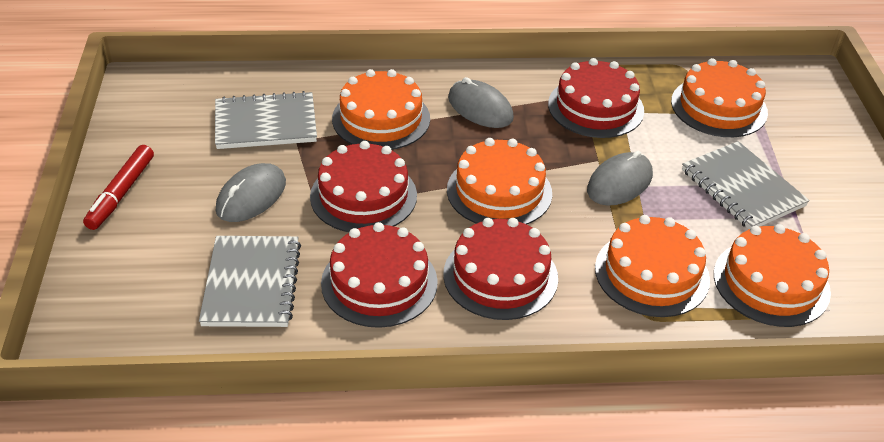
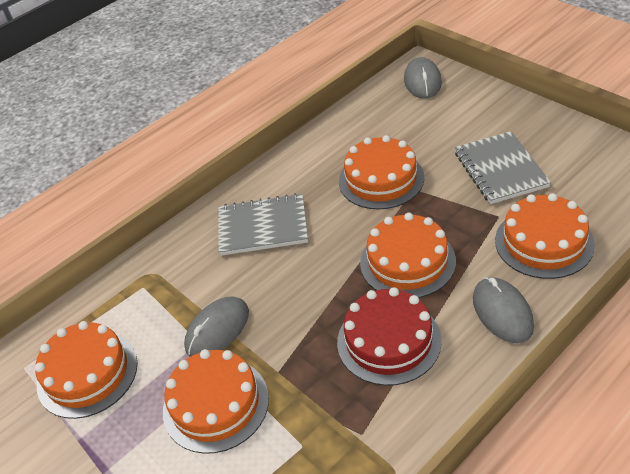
grey notebook: 3 -> 2
red cake: 4 -> 1
red marker: 1 -> 0

